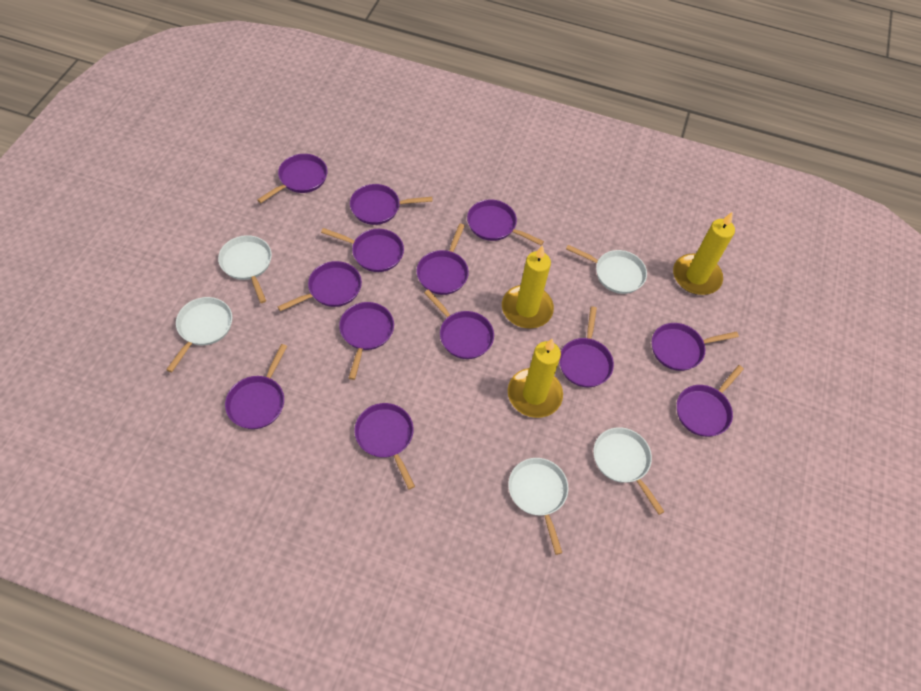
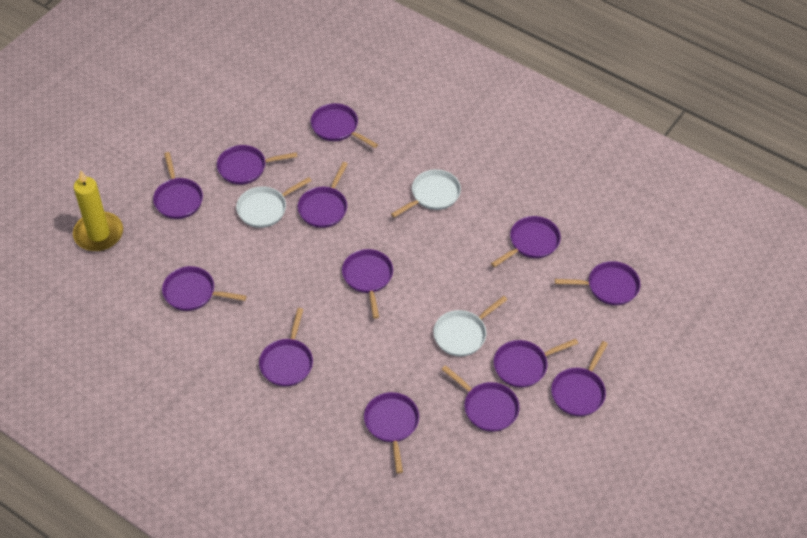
white pan: 5 -> 3
yellow candle: 3 -> 1

